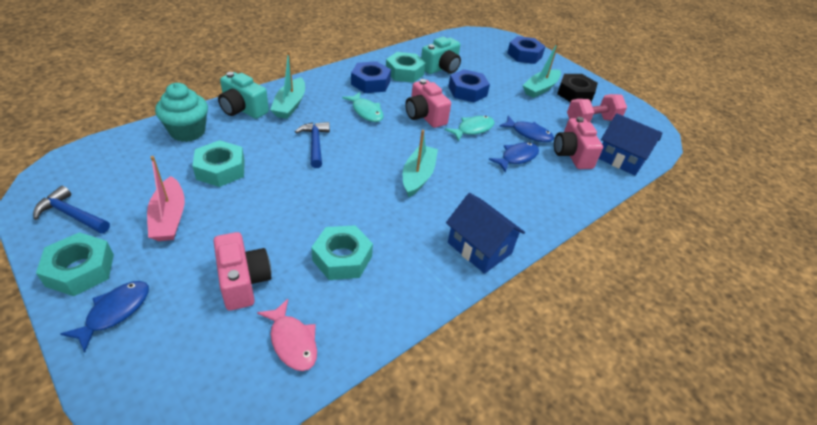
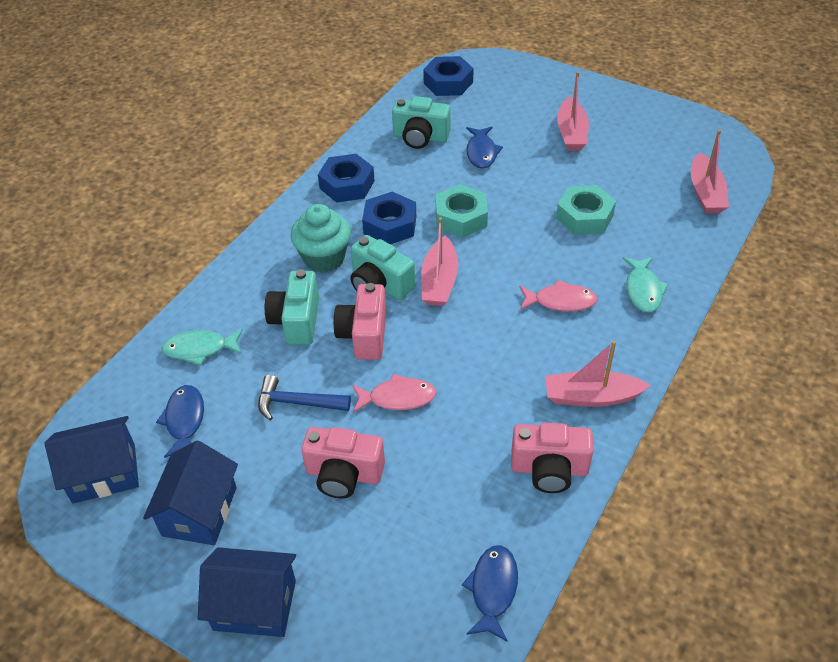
black nut: 1 -> 0
blue hammer: 2 -> 1
blue house: 2 -> 3
pink boat: 1 -> 4
pink dumbbell: 1 -> 0
pink fish: 1 -> 2
turquoise boat: 3 -> 0
turquoise camera: 2 -> 3
turquoise nut: 4 -> 2

